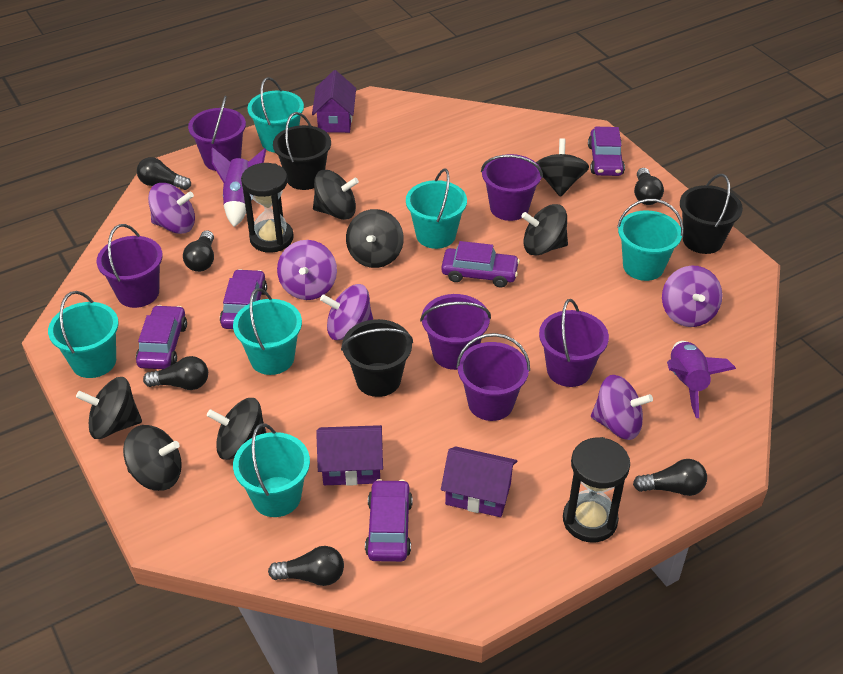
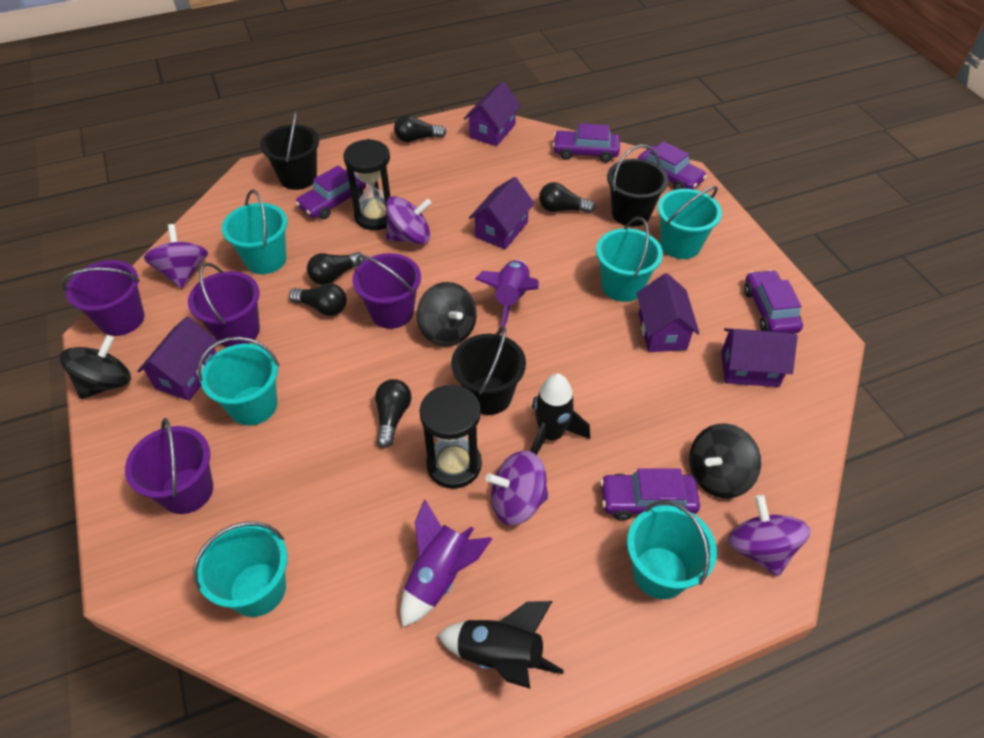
black light bulb: 6 -> 5
black rocket: 0 -> 2
black spinning top: 7 -> 3
purple bucket: 6 -> 4
purple house: 3 -> 5
purple spinning top: 5 -> 4

